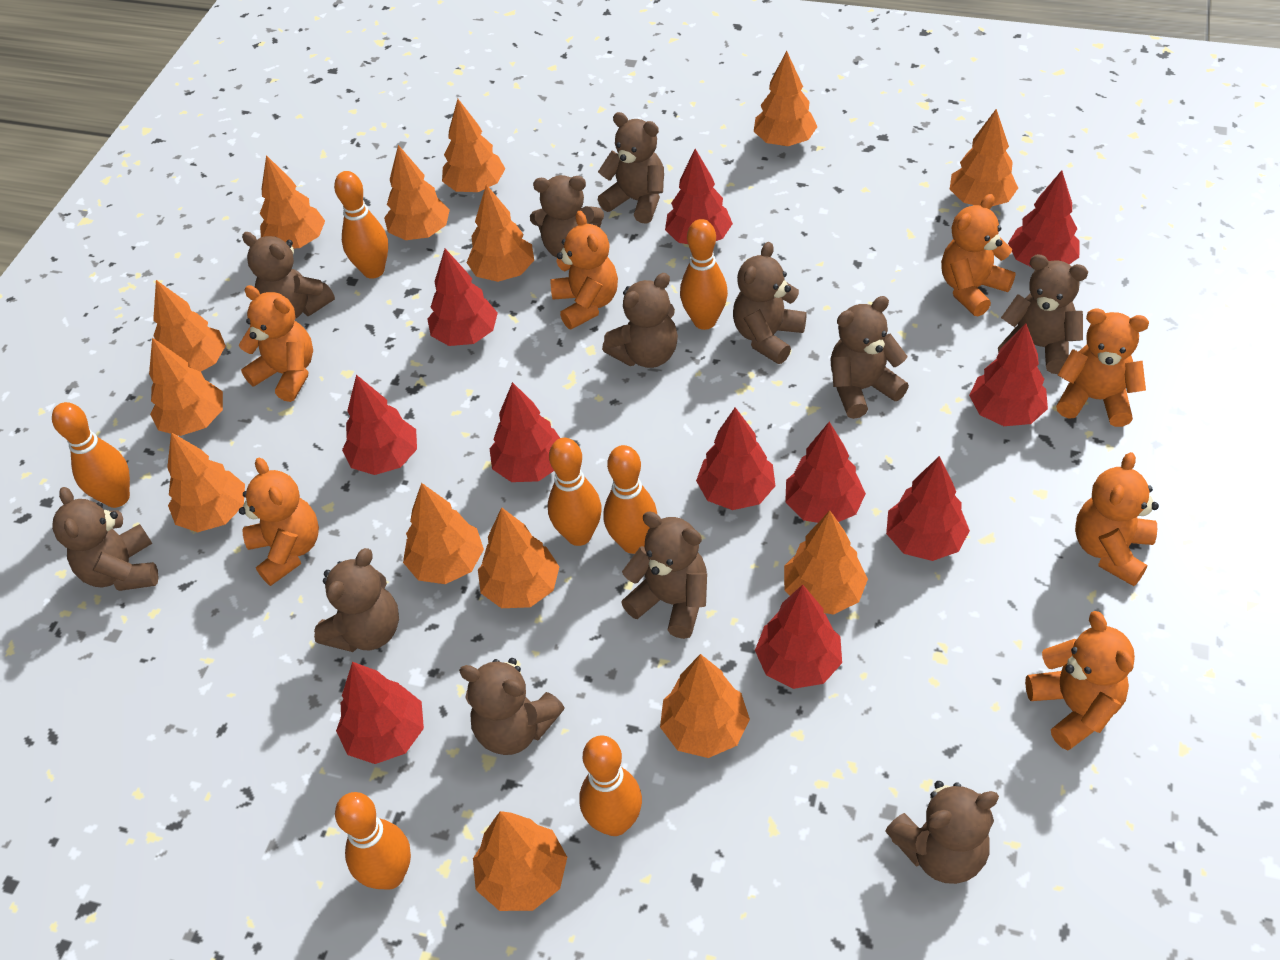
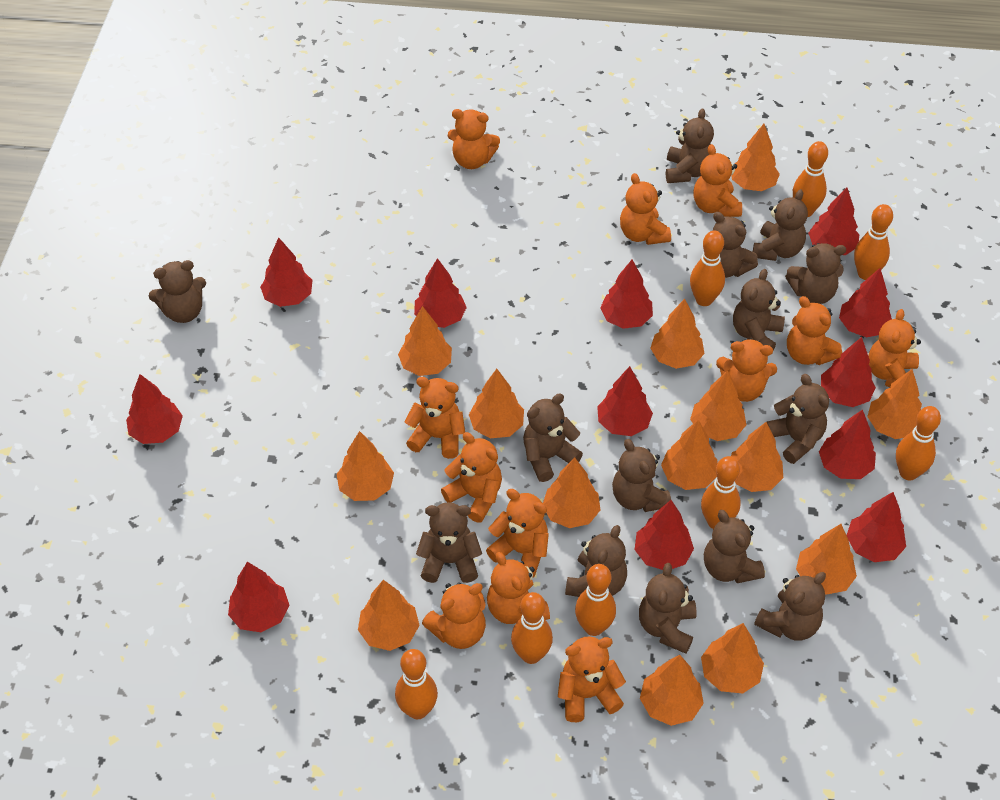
brown teddy bear: 12 -> 14
orange bowling pin: 7 -> 8
orange teddy bear: 7 -> 12
red tree: 11 -> 12

